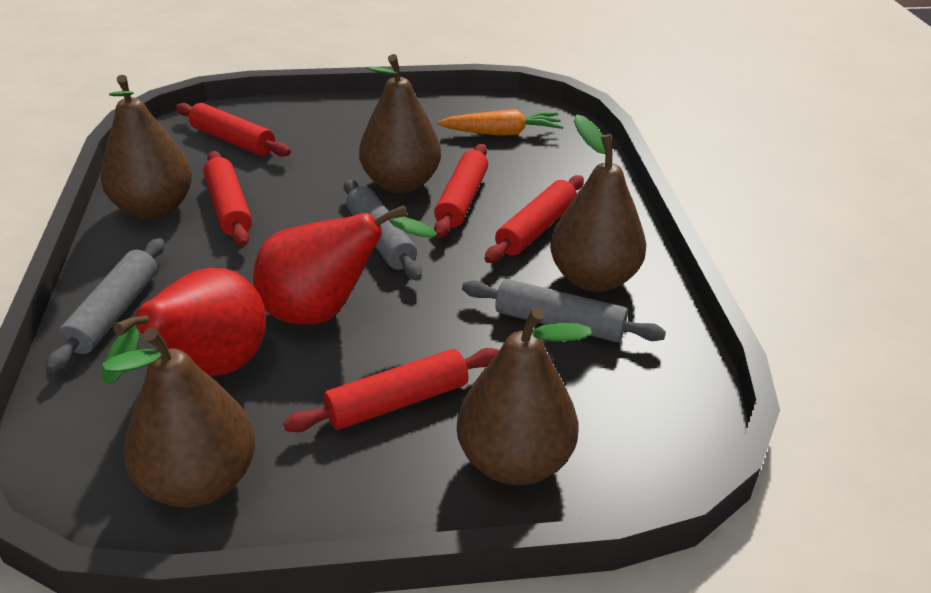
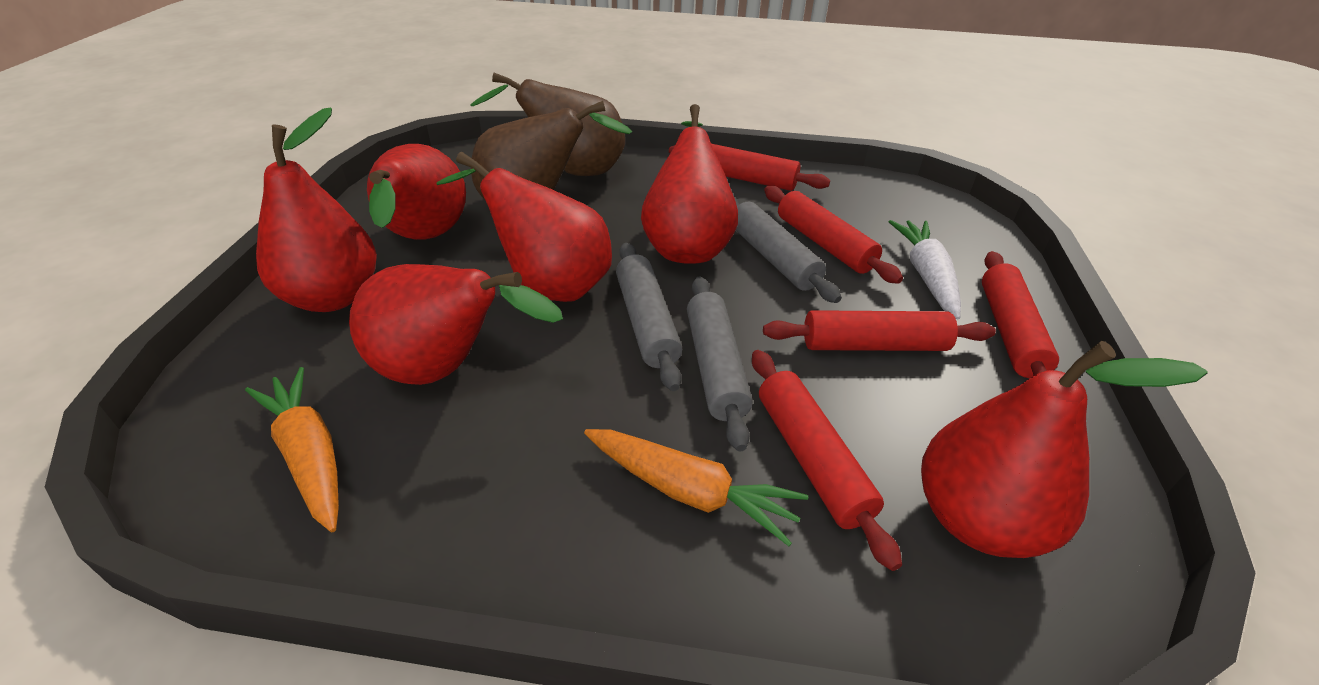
brown pear: 5 -> 2
orange carrot: 1 -> 2
red pear: 2 -> 6
white carrot: 0 -> 1

